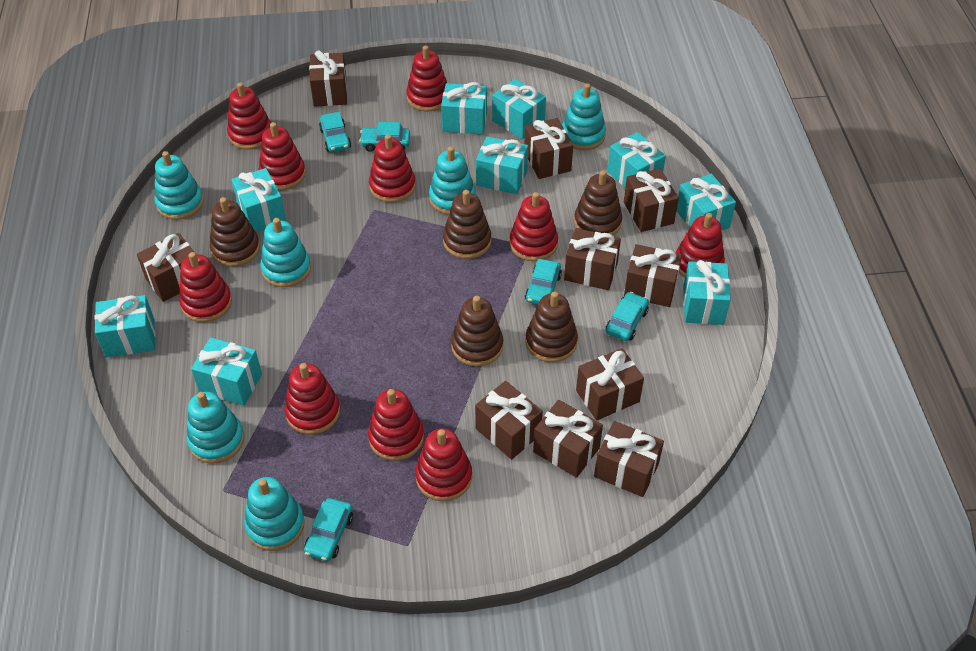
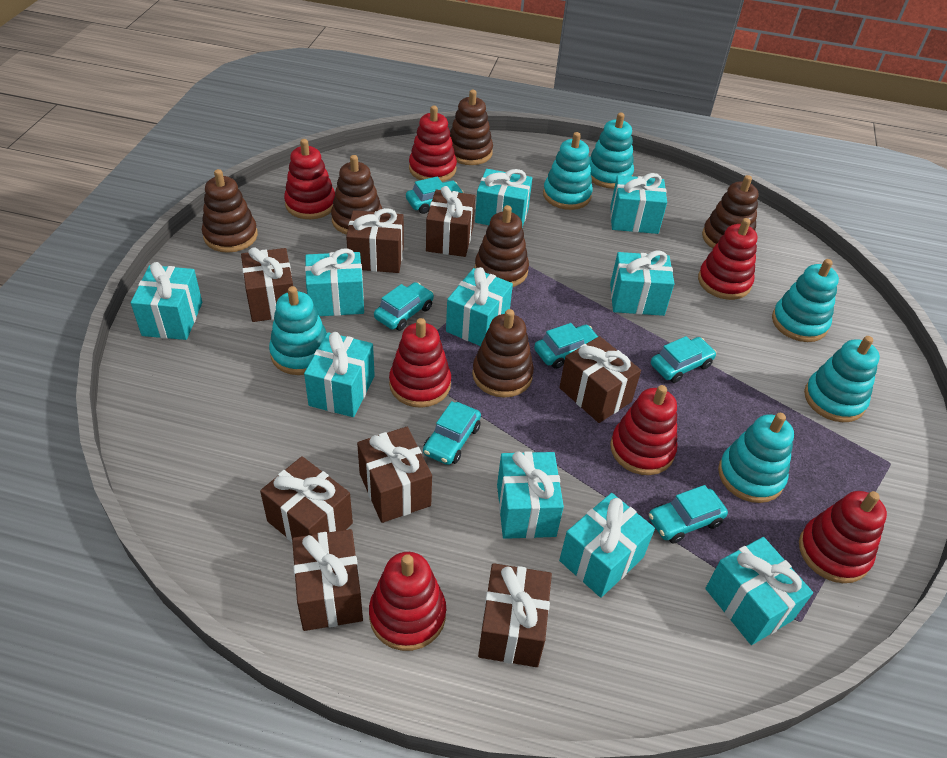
brown gift: 10 -> 8
brown stacking toy: 5 -> 6
red stacking toy: 10 -> 7
turquoise car: 5 -> 6
turquoise gift: 9 -> 10

